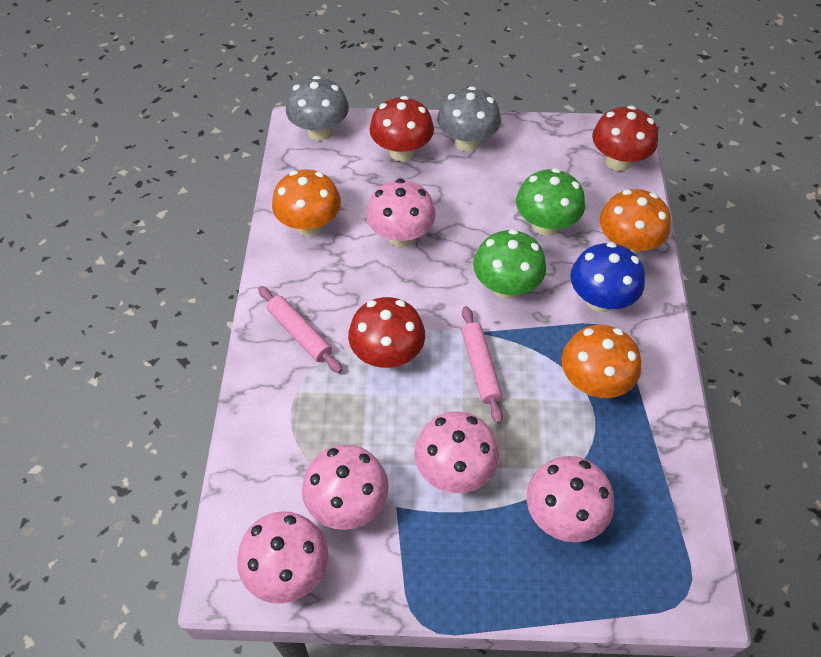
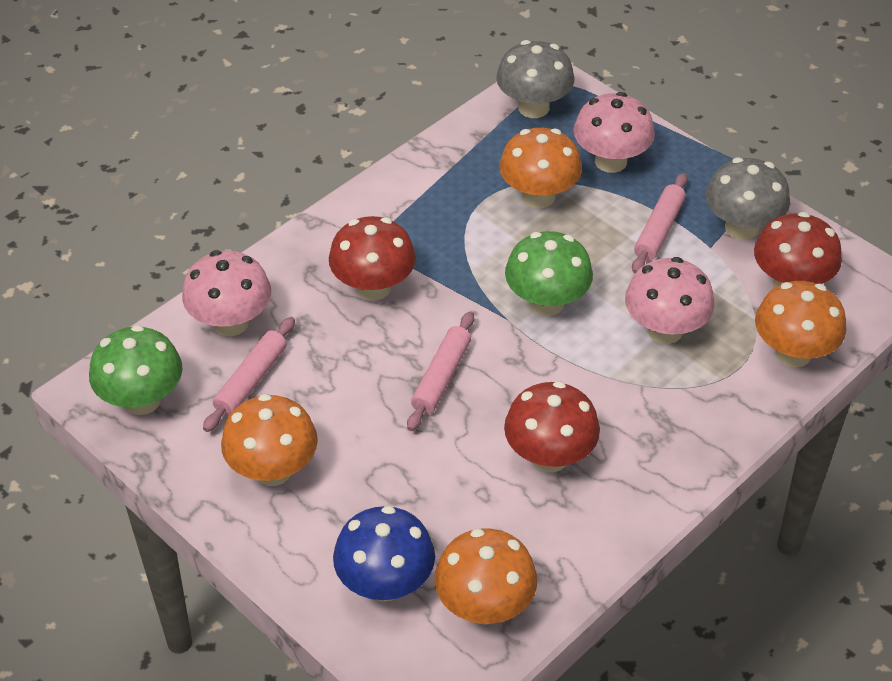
orange mushroom: 3 -> 4
pink mushroom: 5 -> 3
pink rolling pin: 2 -> 3

